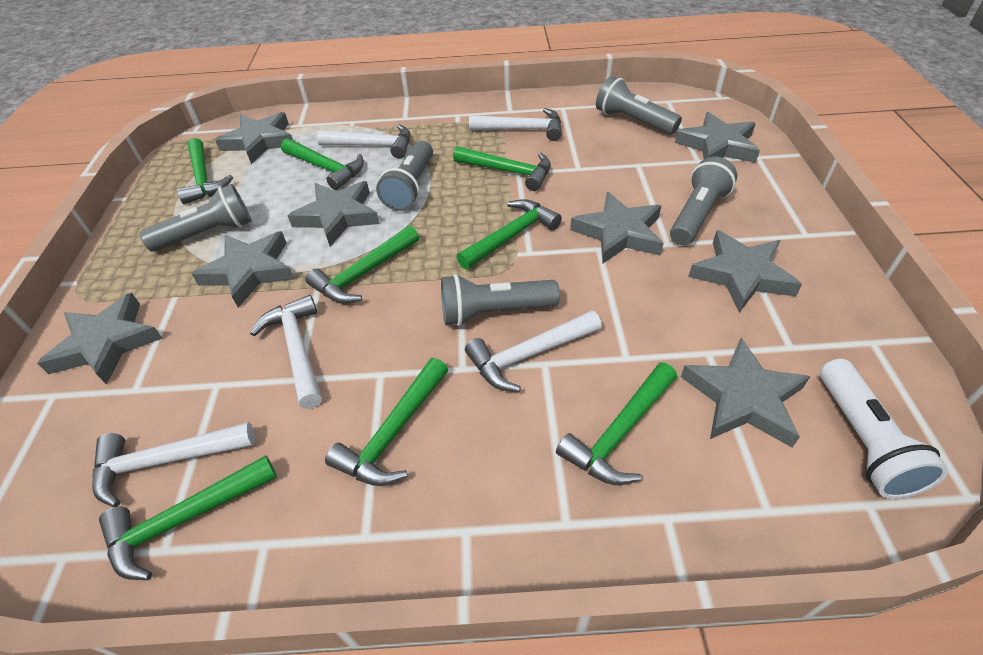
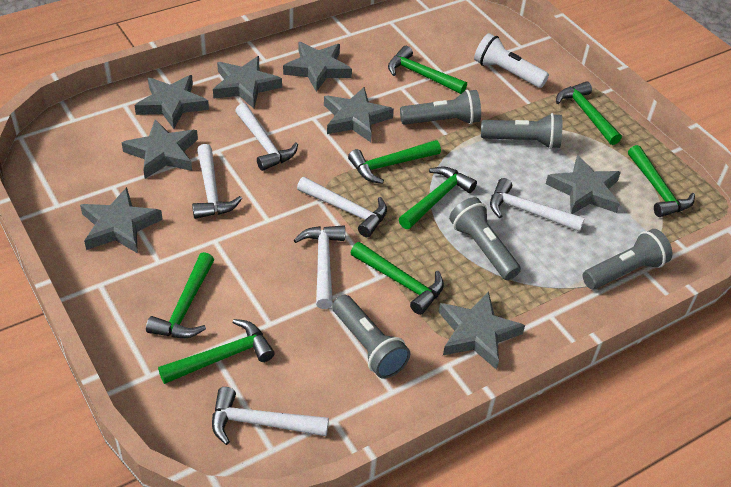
white hammer: 5 -> 6

